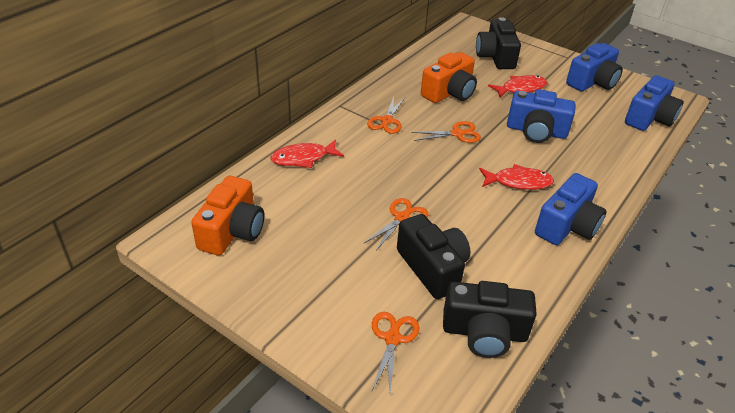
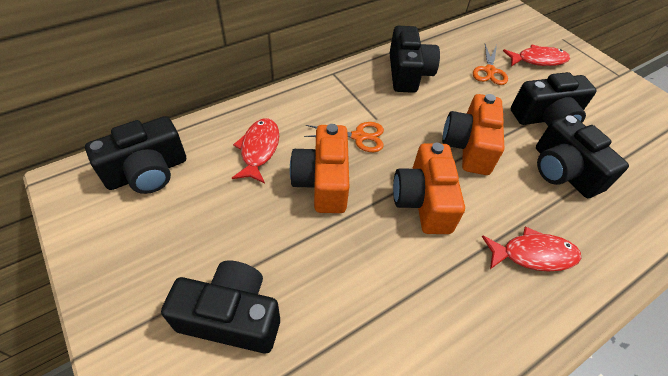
black camera: 3 -> 5
blue camera: 4 -> 0
orange camera: 2 -> 3
orange scissors: 4 -> 2

